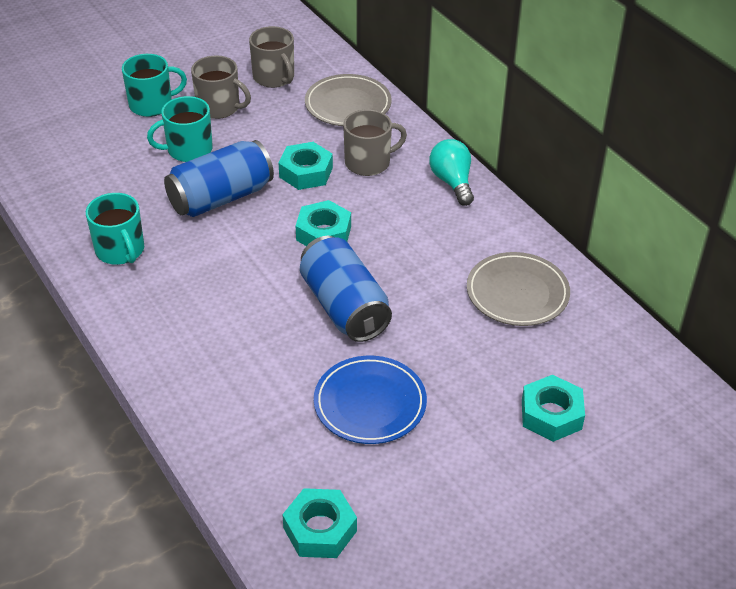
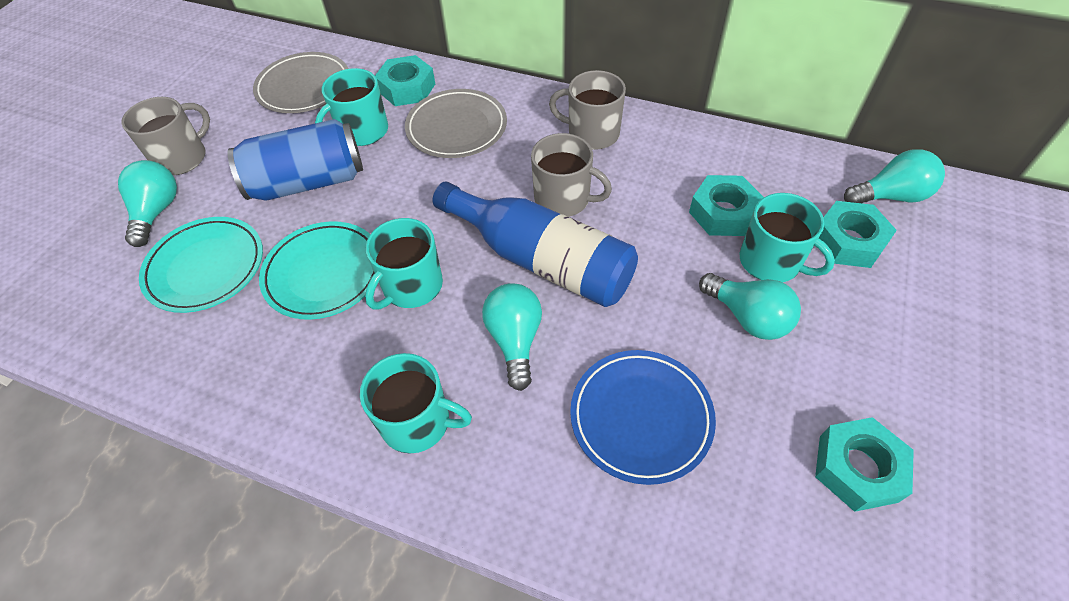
blue bottle: 0 -> 1
blue can: 2 -> 1
turquoise light bulb: 1 -> 4
turquoise mug: 3 -> 4
turquoise plate: 0 -> 2

